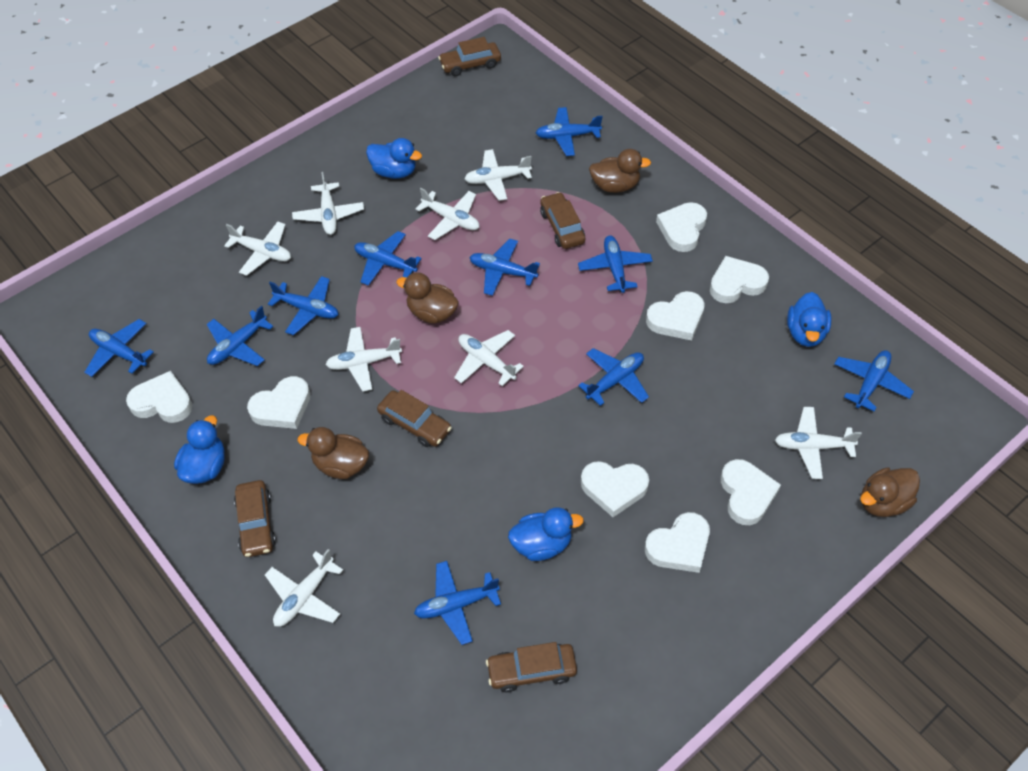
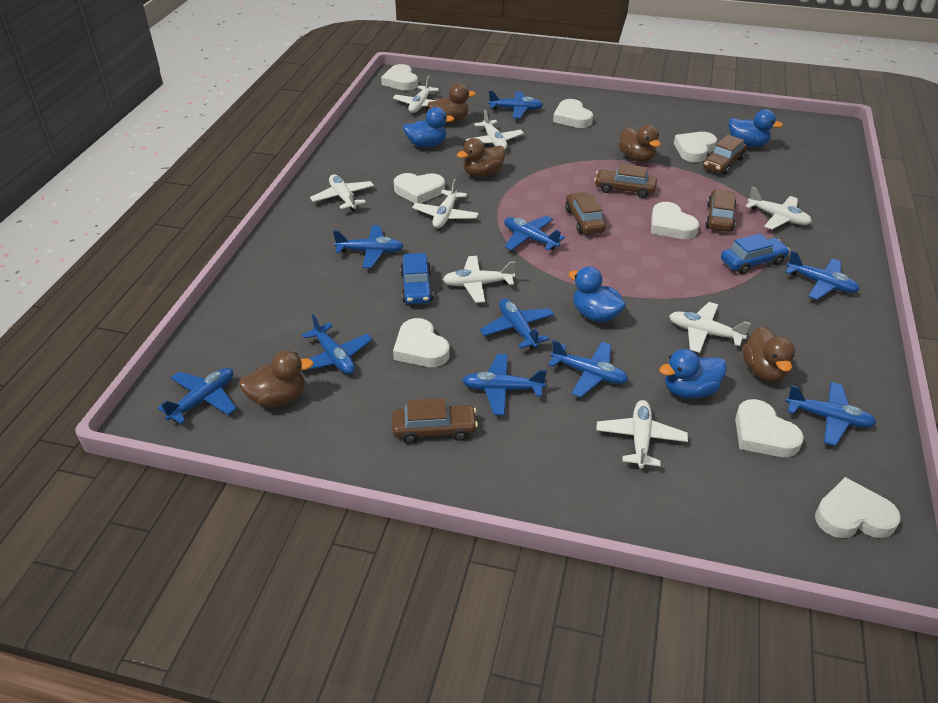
blue car: 0 -> 2
brown duck: 4 -> 5

